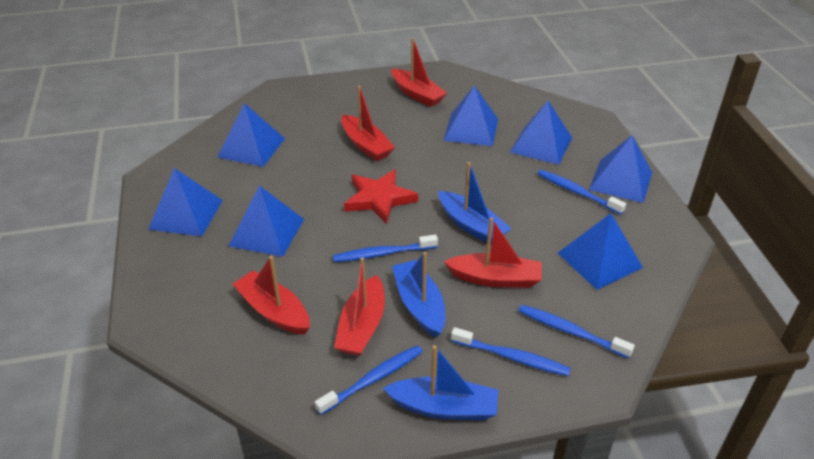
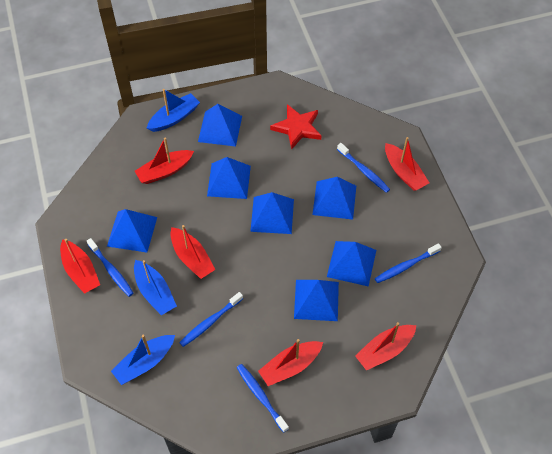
red boat: 5 -> 6

